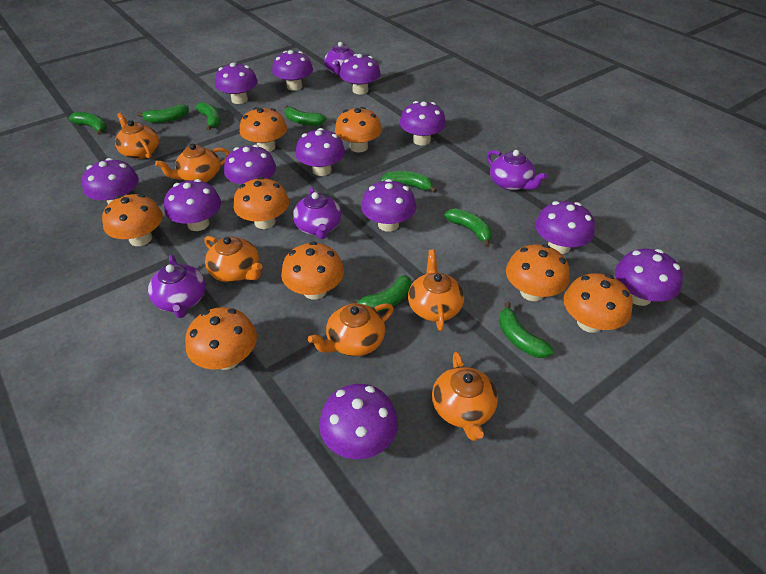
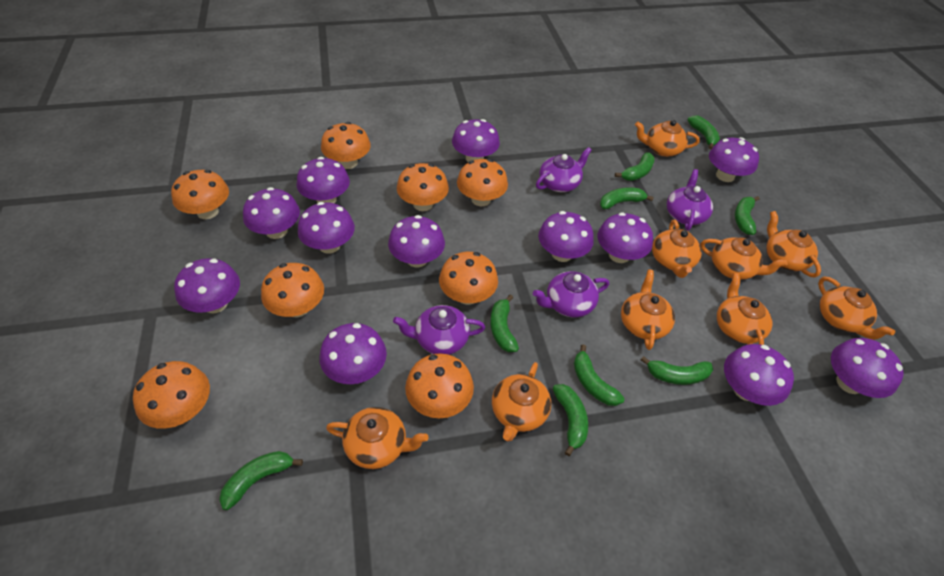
green banana: 8 -> 9
orange teapot: 6 -> 9

